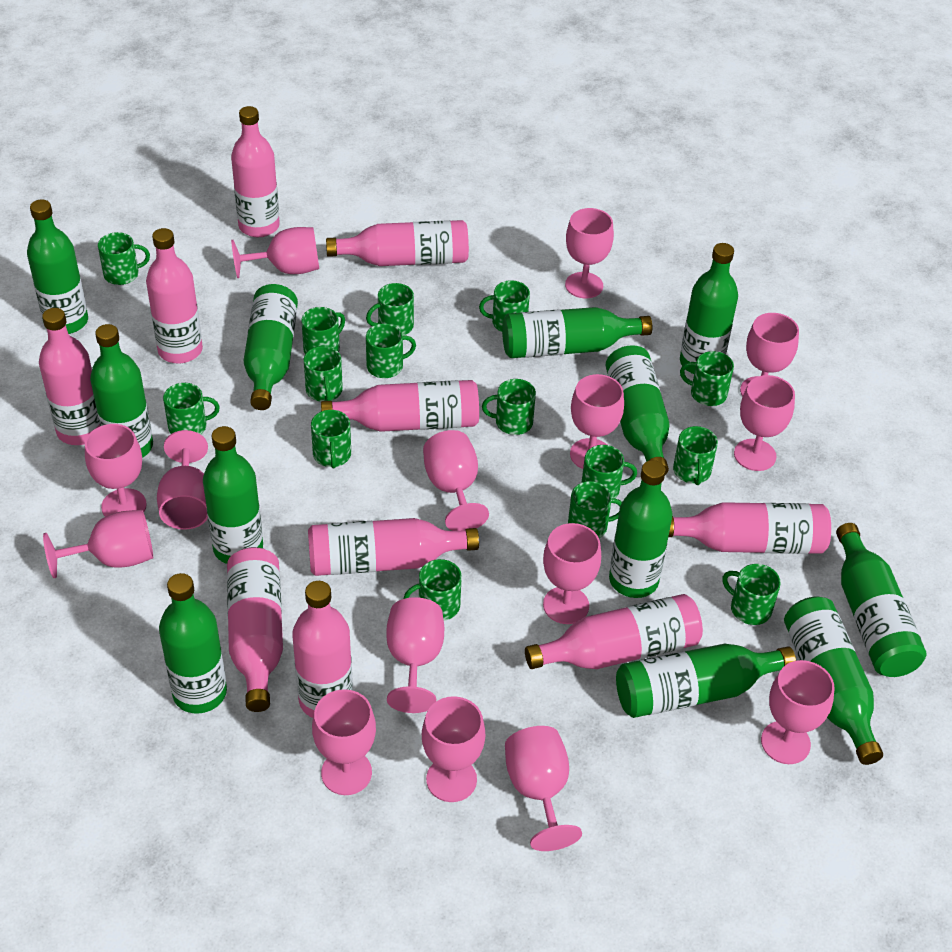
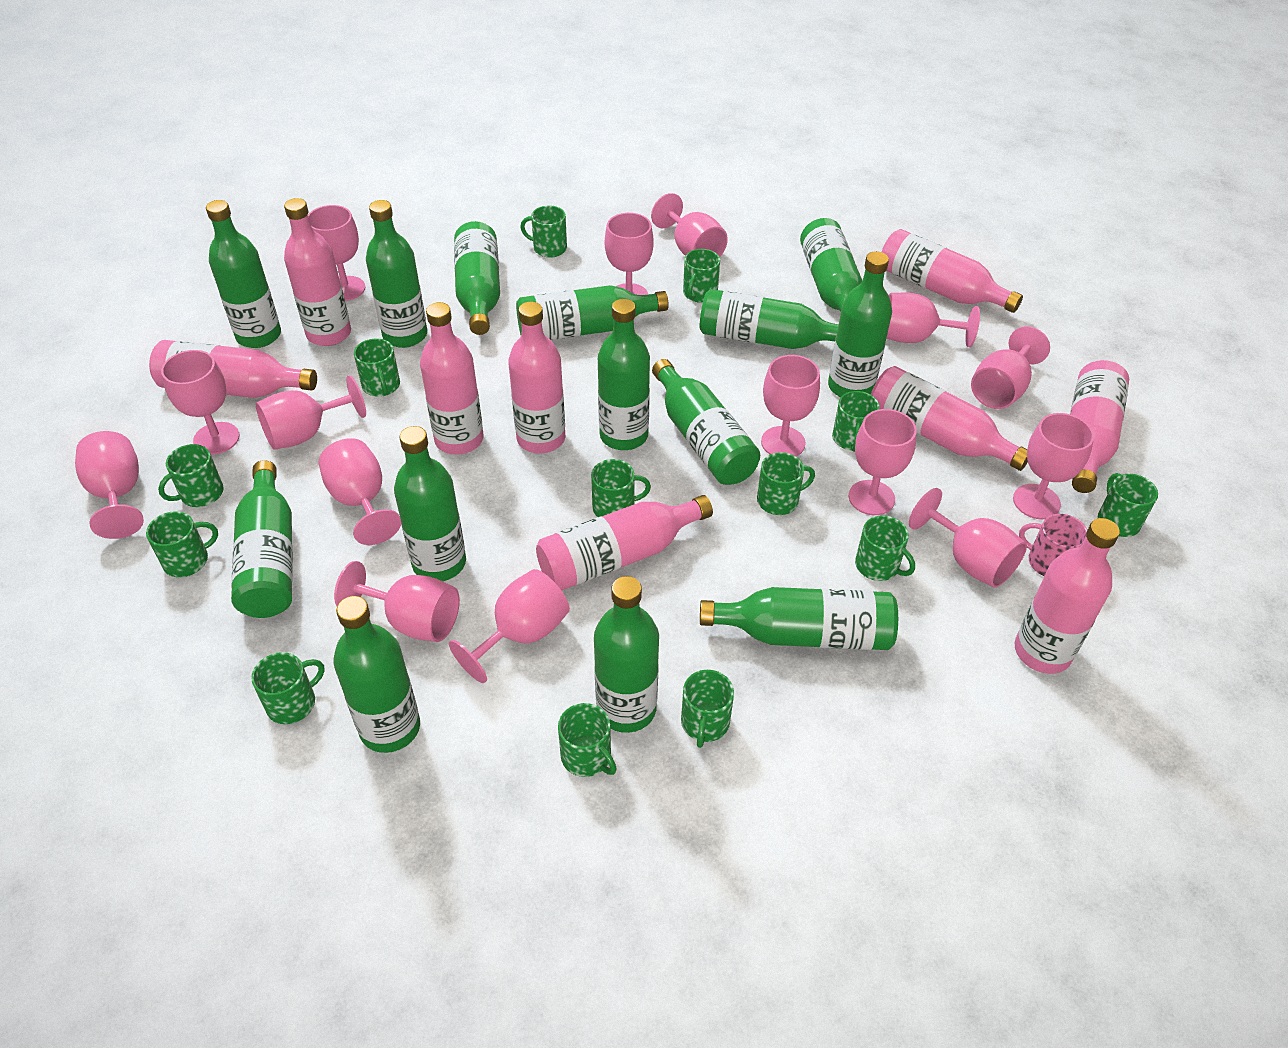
green bottle: 12 -> 14
green mug: 15 -> 13
pink bottle: 10 -> 9
pink mug: 0 -> 1

